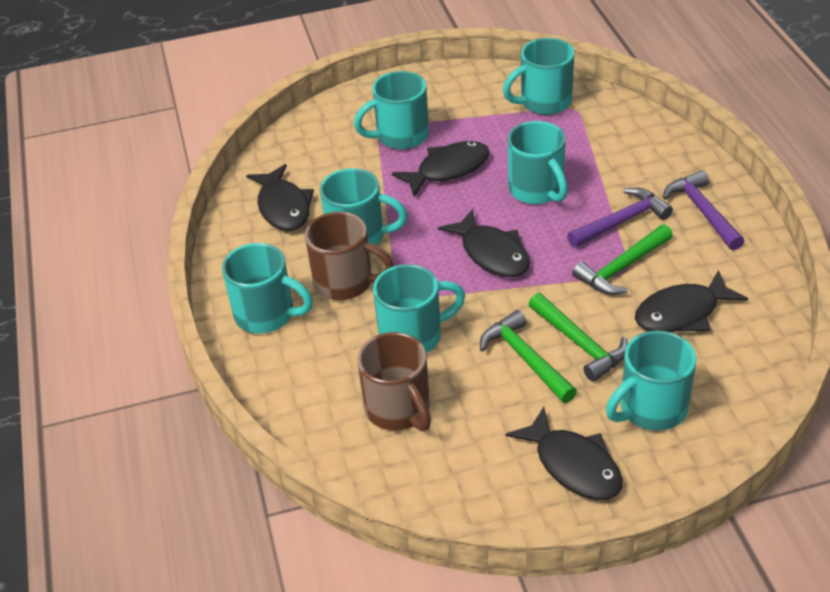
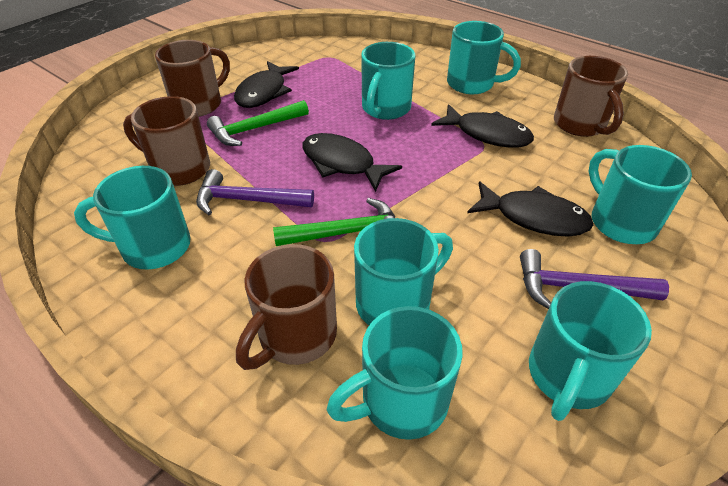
black fish: 5 -> 4
brown mug: 2 -> 4
green hammer: 3 -> 2

